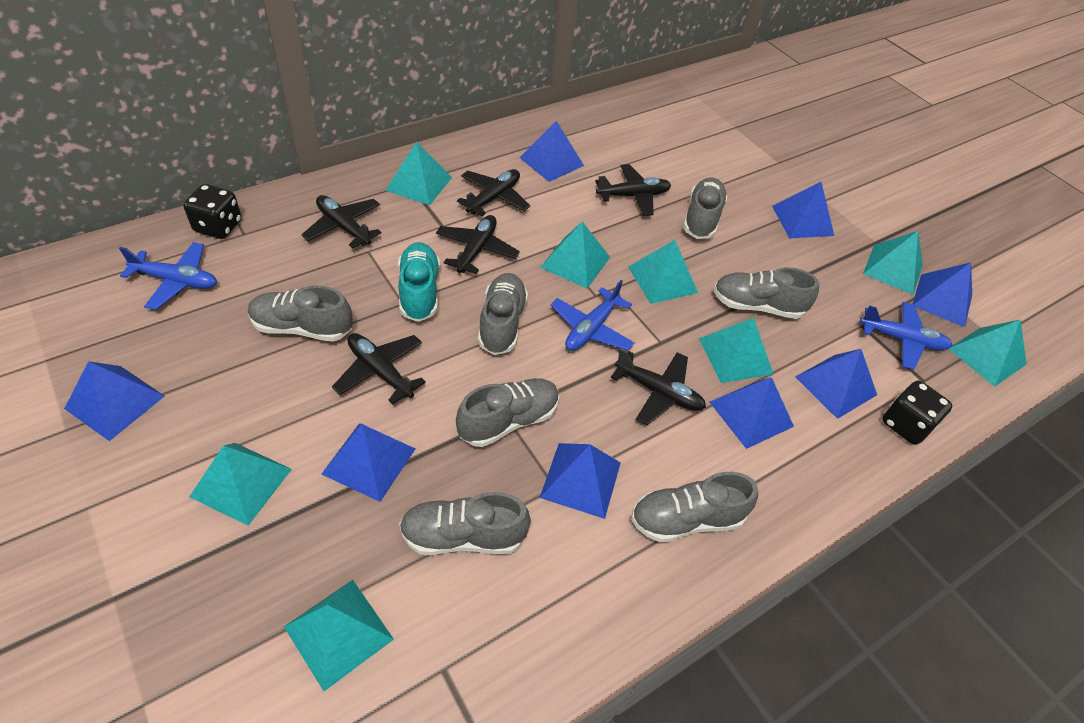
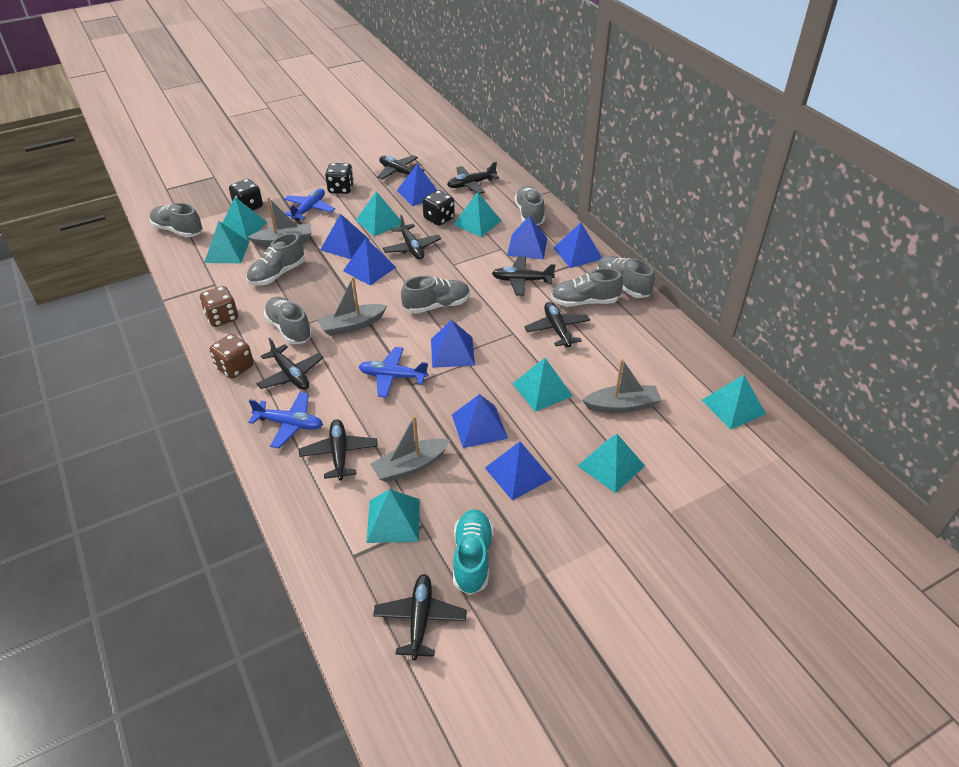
black dice: 2 -> 3
black plane: 6 -> 8
brown dice: 0 -> 2
grey boat: 0 -> 4

